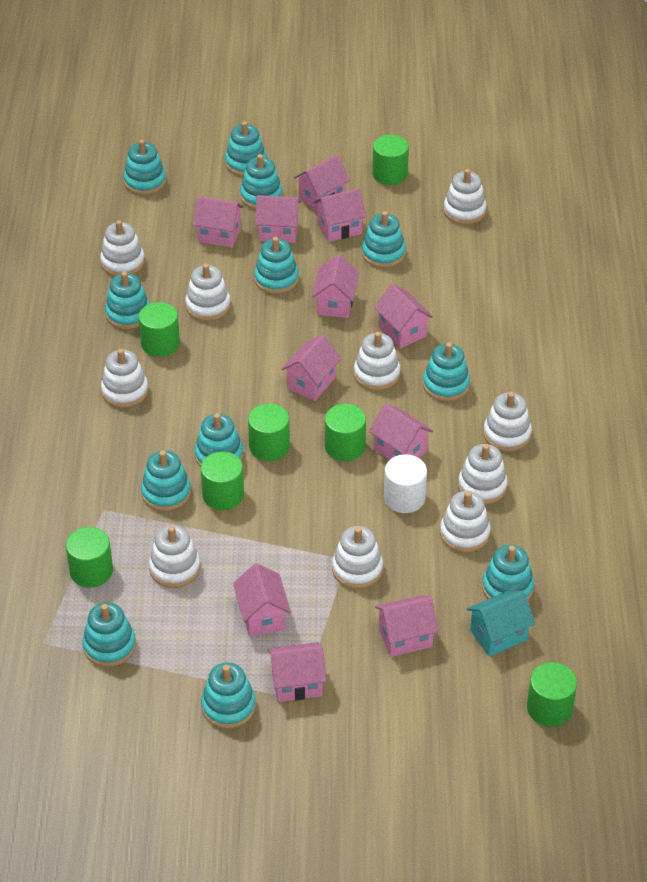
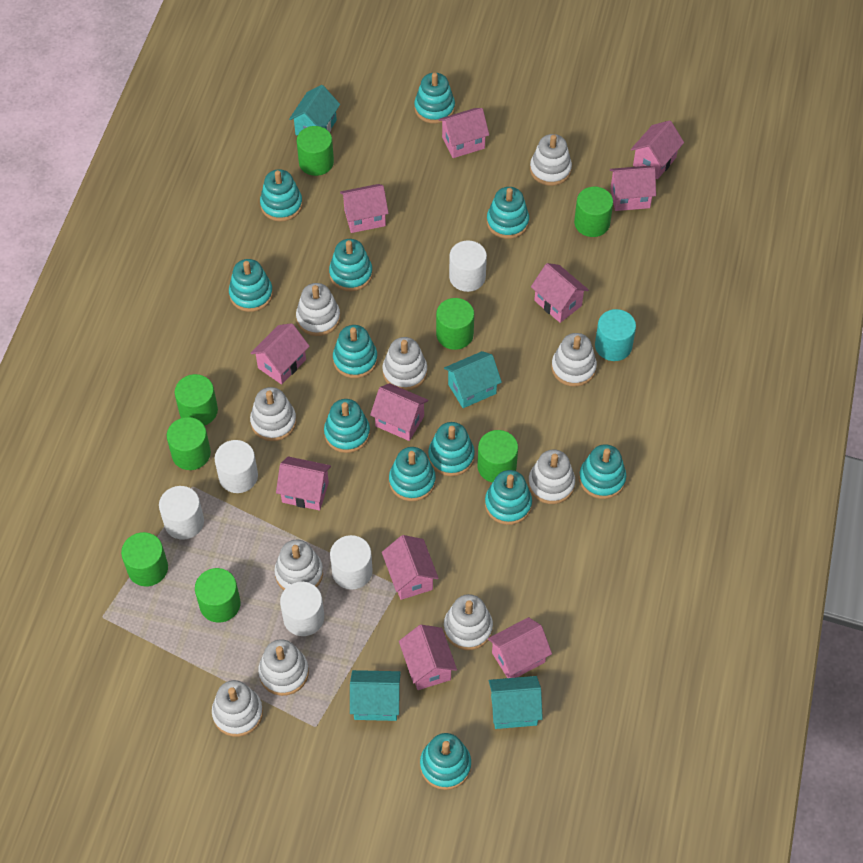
green cylinder: 7 -> 8
turquoise cylinder: 0 -> 1
turquoise house: 1 -> 4
white cylinder: 1 -> 5

